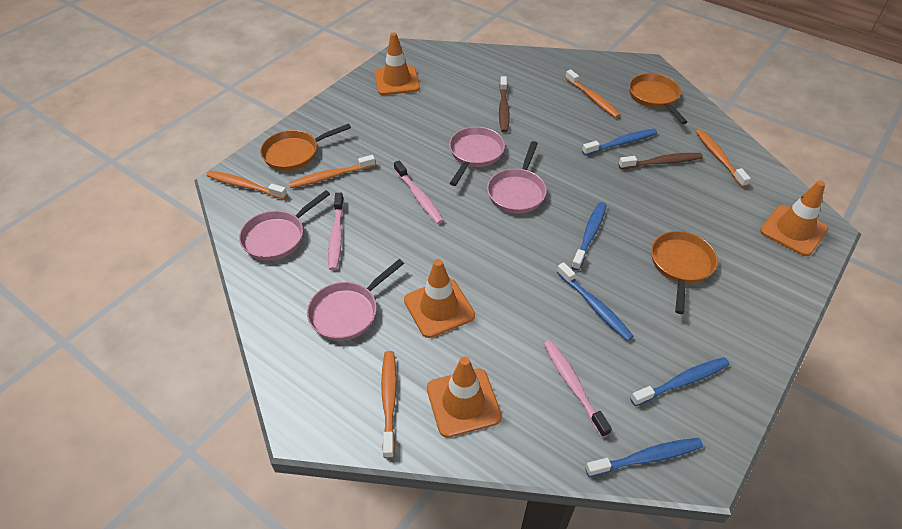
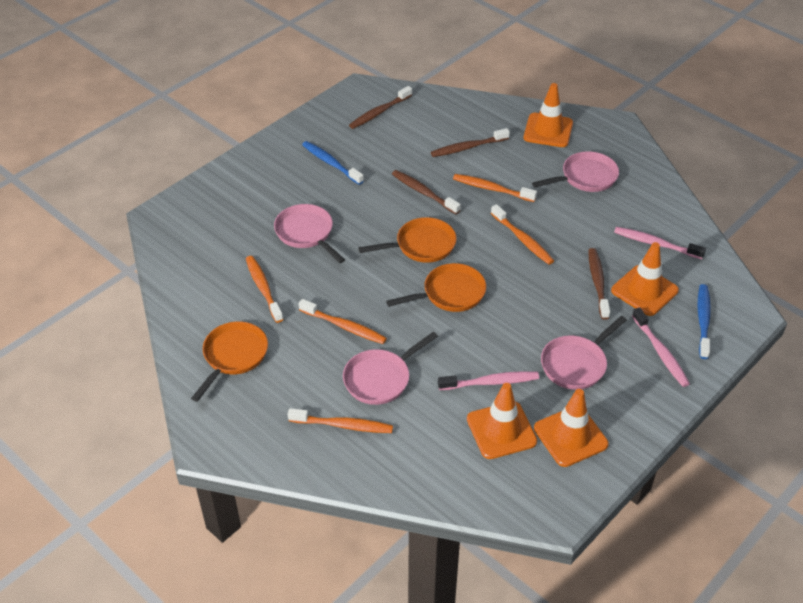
blue toothbrush: 5 -> 2
brown toothbrush: 2 -> 4

